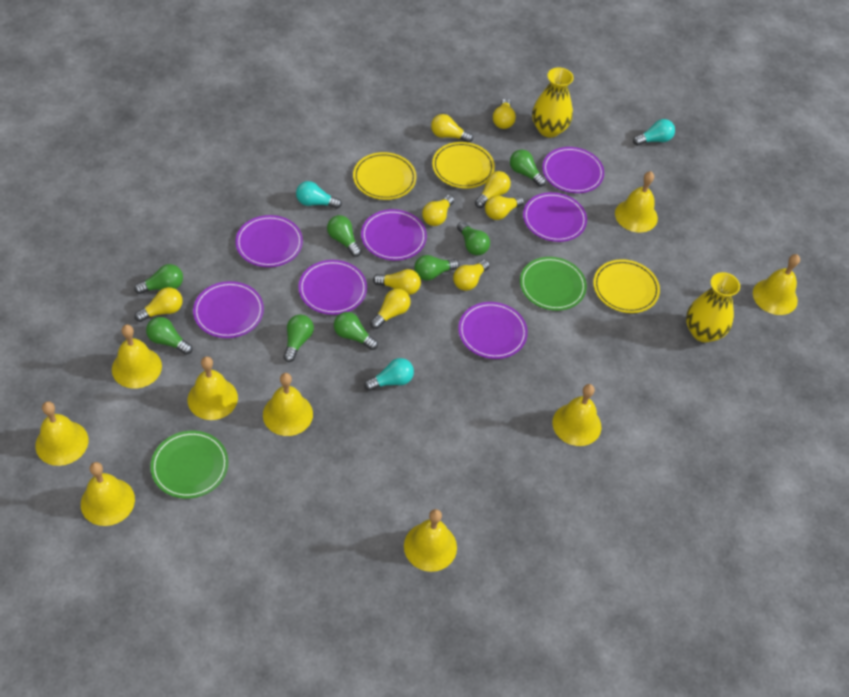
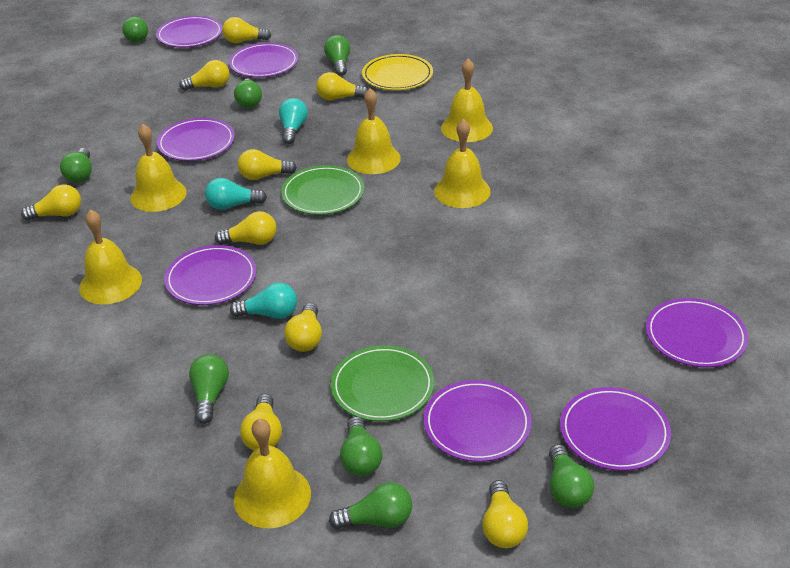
yellow bell: 9 -> 6
yellow plate: 3 -> 1
yellow vase: 2 -> 0

